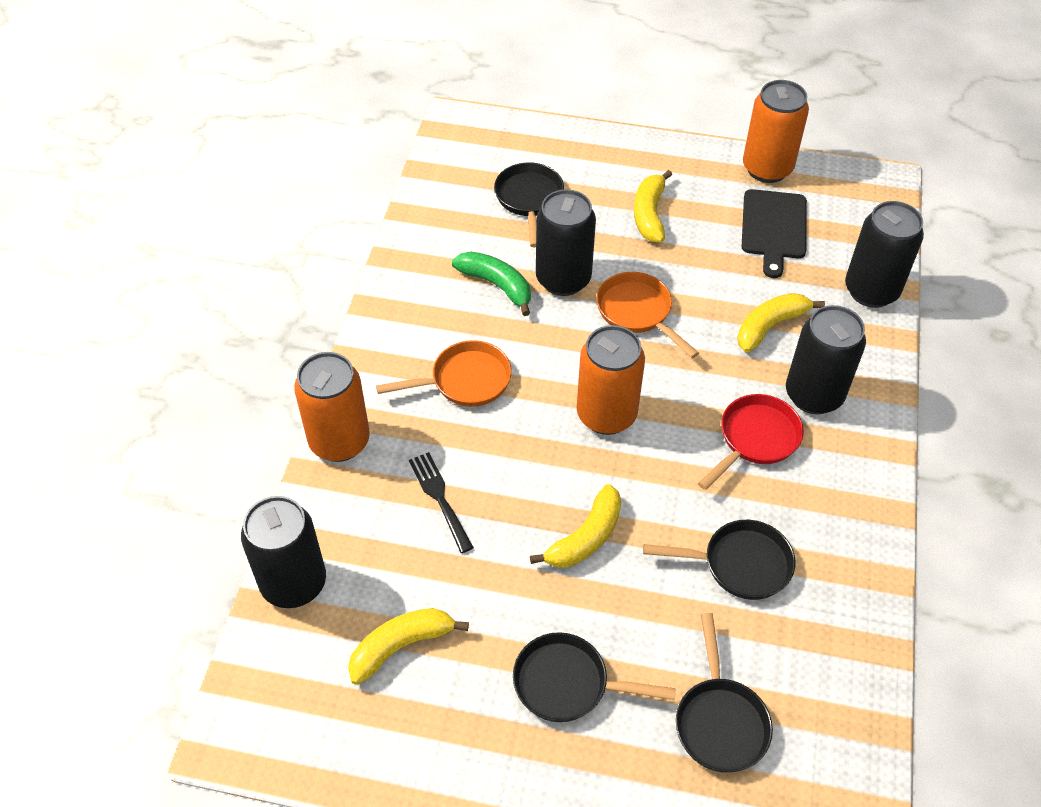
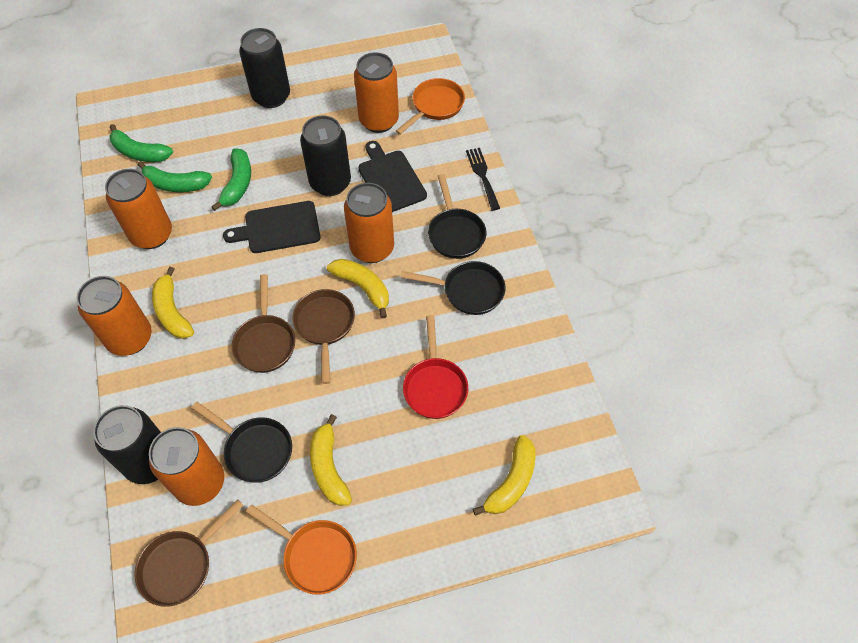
black can: 4 -> 3
black cutting board: 1 -> 2
black pan: 4 -> 3
brown pan: 0 -> 3
green banana: 1 -> 3
orange can: 3 -> 5

